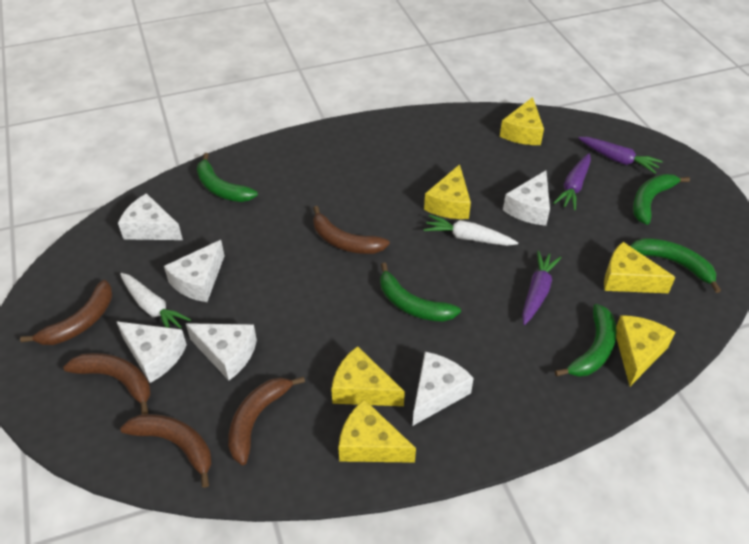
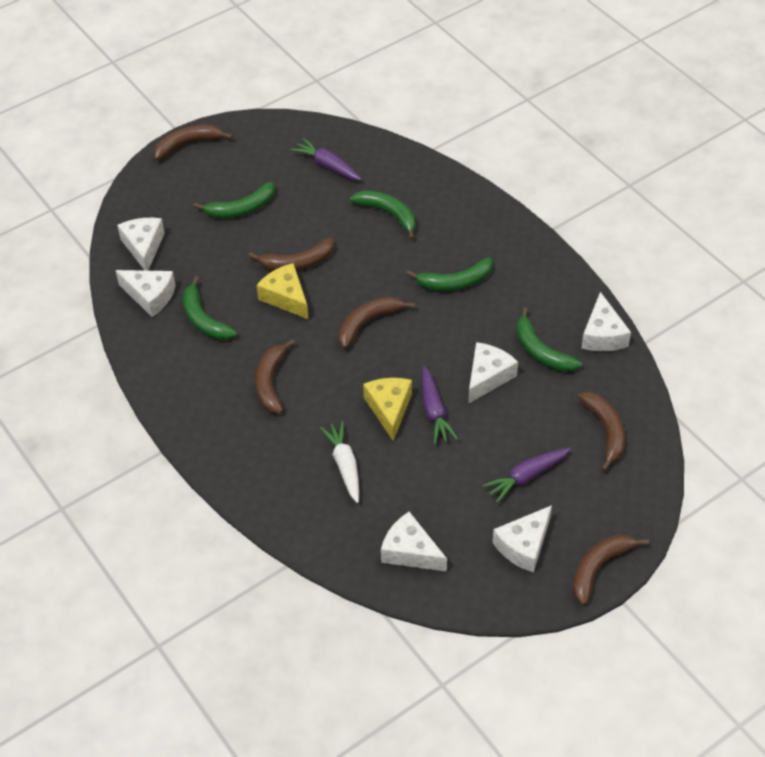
brown banana: 5 -> 6
white carrot: 2 -> 1
yellow cheese: 6 -> 2

